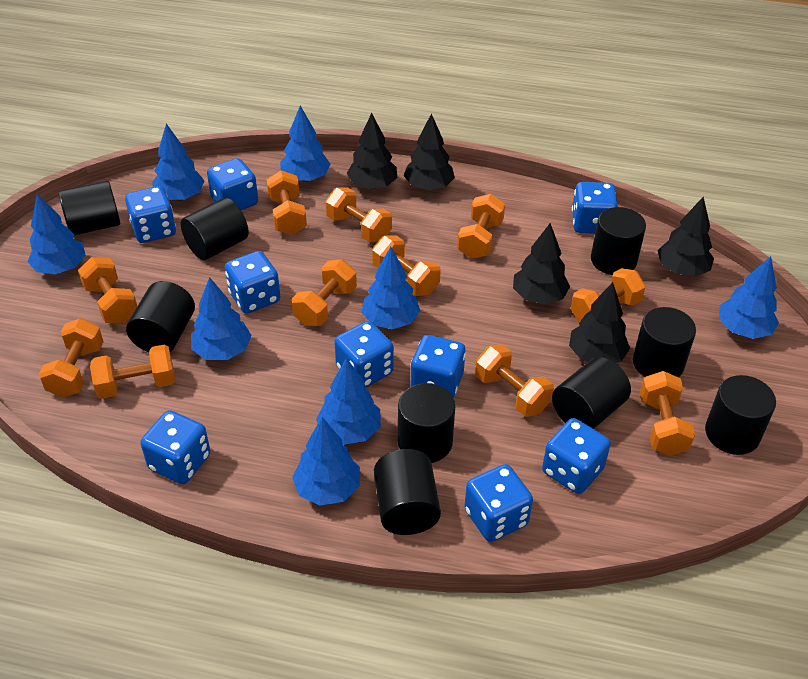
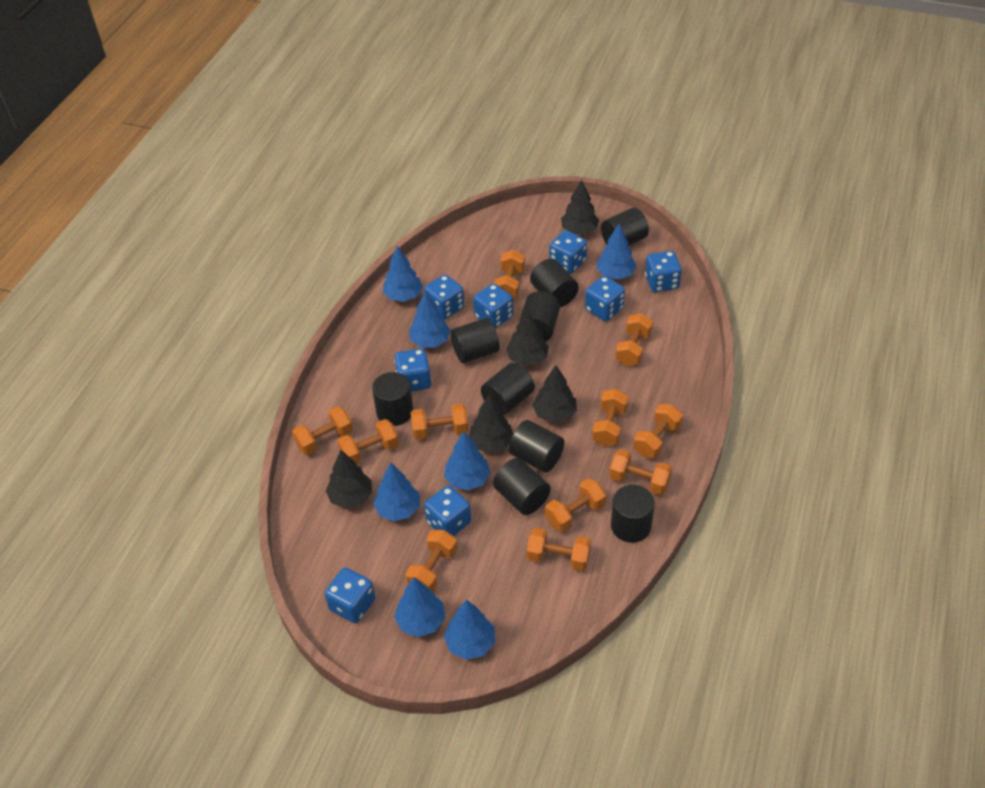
blue dice: 9 -> 8
blue tree: 8 -> 7

